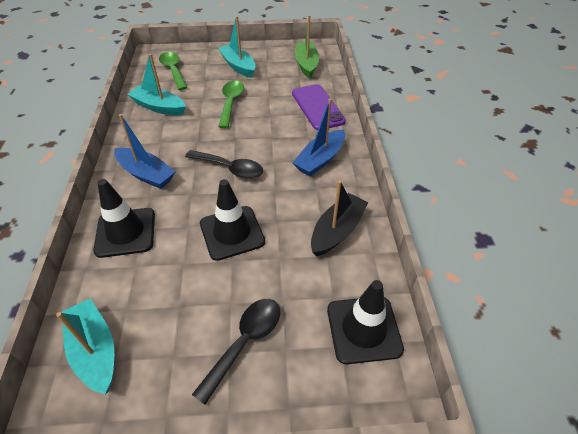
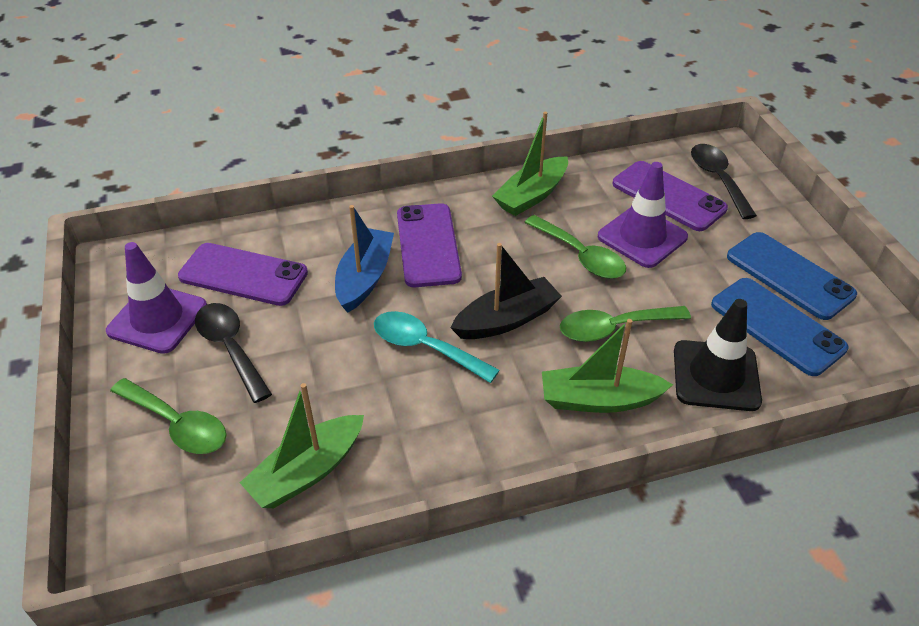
black traffic cone: 3 -> 1
blue boat: 2 -> 1
blue phone: 0 -> 2
green boat: 1 -> 3
green spoon: 2 -> 3
purple phone: 1 -> 3
purple traffic cone: 0 -> 2
turquoise boat: 3 -> 0
turquoise spoon: 0 -> 1

